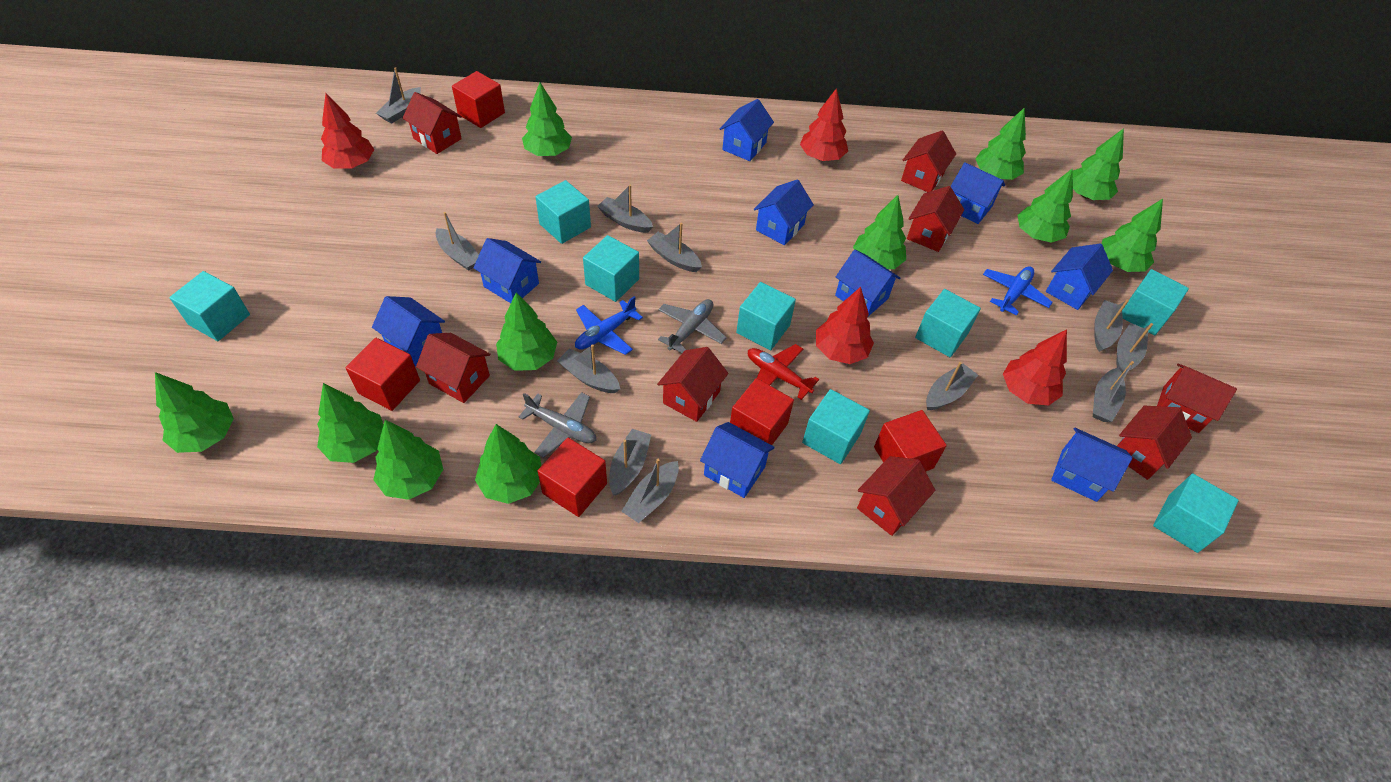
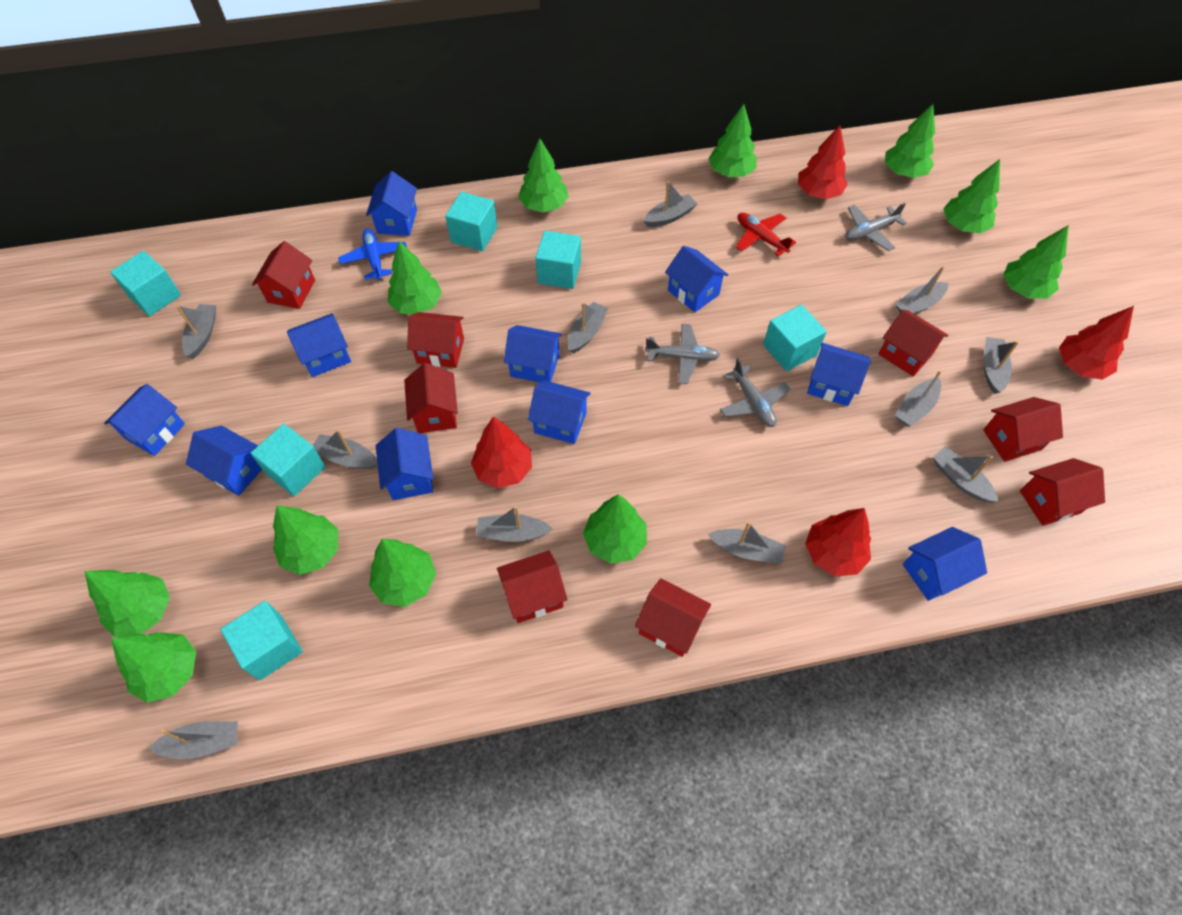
blue house: 9 -> 10
blue plane: 2 -> 1
grey plane: 2 -> 3
red cube: 5 -> 0
turquoise cube: 8 -> 6

